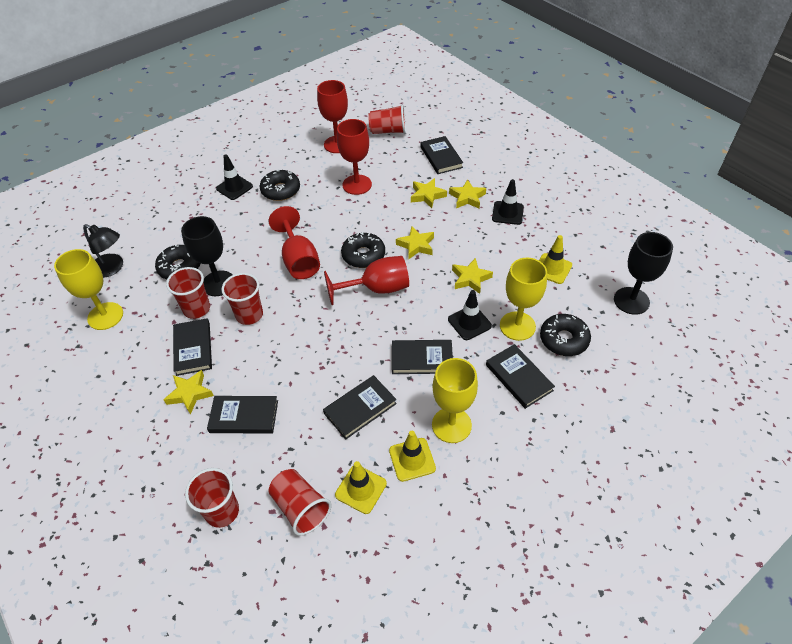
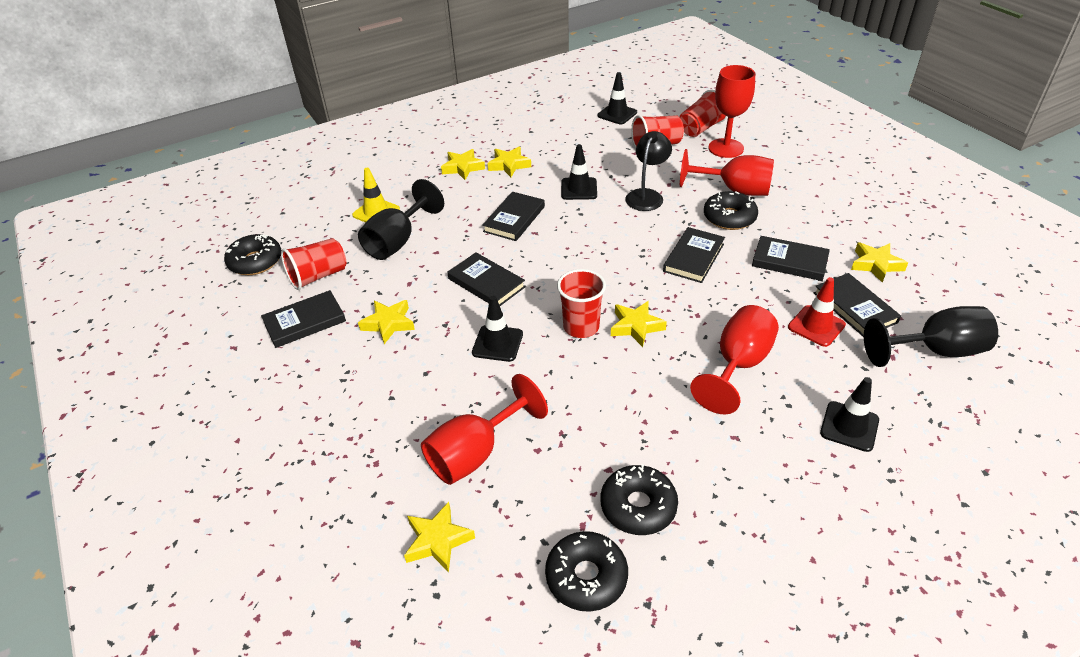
black traffic cone: 3 -> 4
red cup: 5 -> 4
red traffic cone: 0 -> 1
yellow goblet: 3 -> 0
yellow star: 5 -> 6
yellow traffic cone: 3 -> 1

